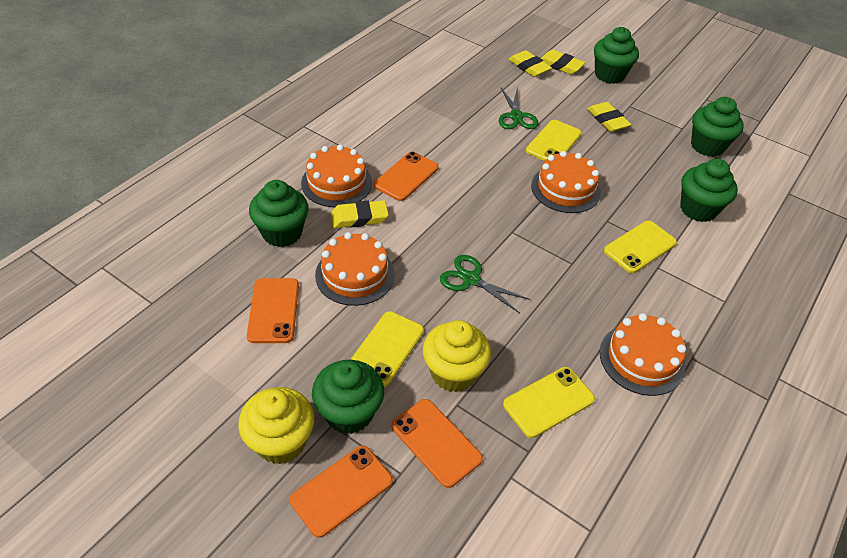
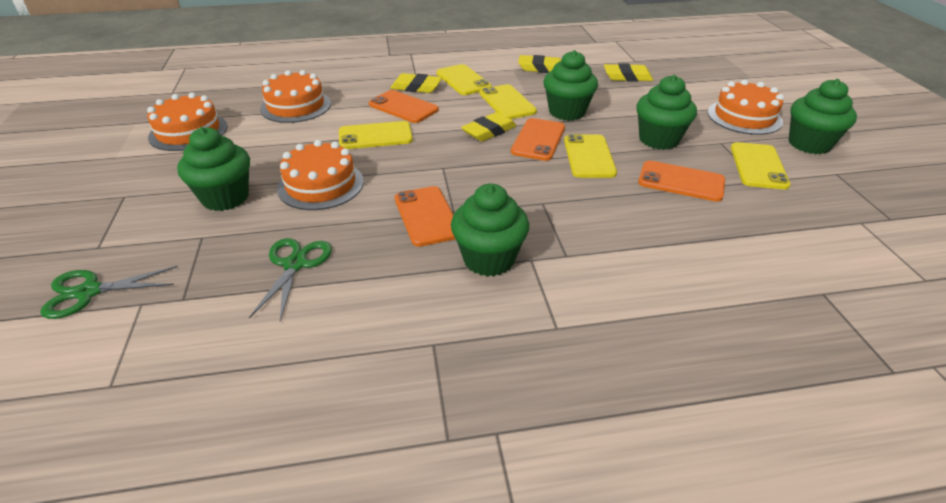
yellow cupcake: 2 -> 0
yellow phone: 4 -> 5

